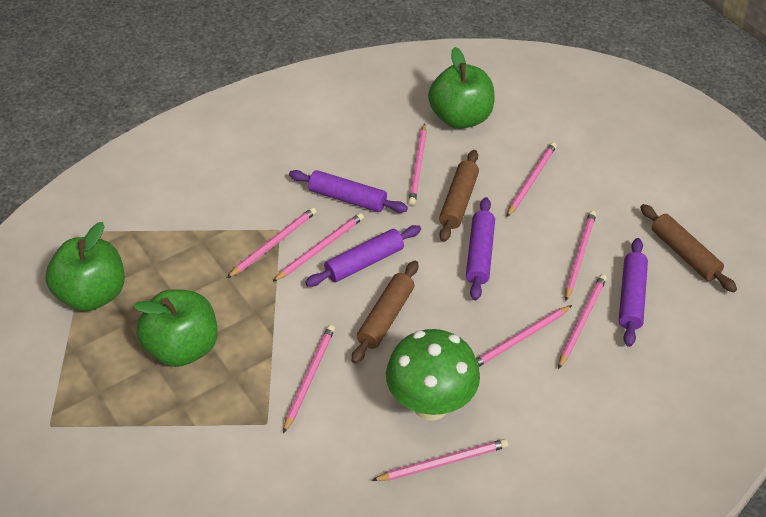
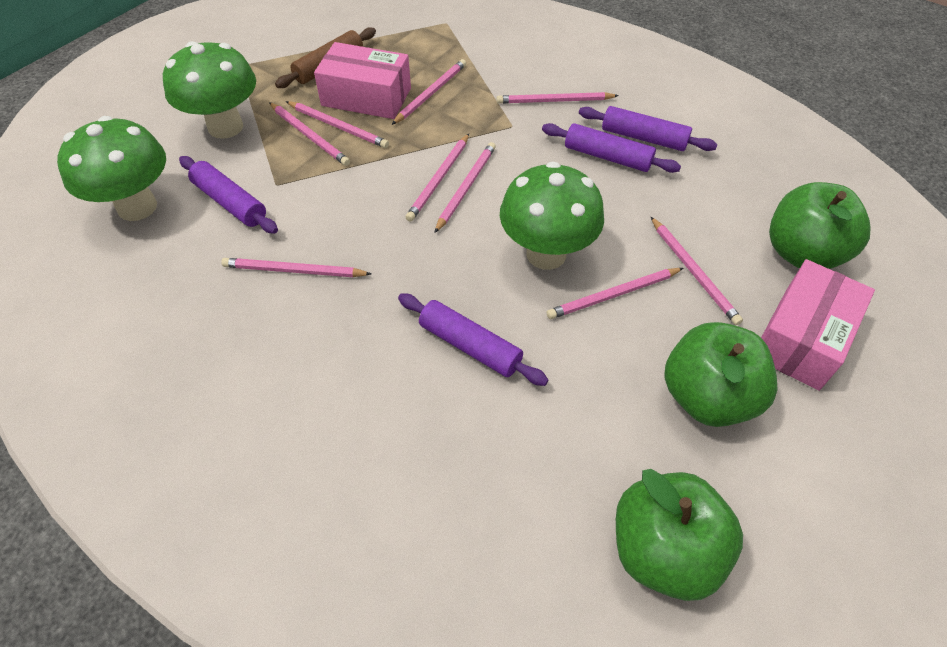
brown rolling pin: 3 -> 1
green mushroom: 1 -> 3
pink box: 0 -> 2

